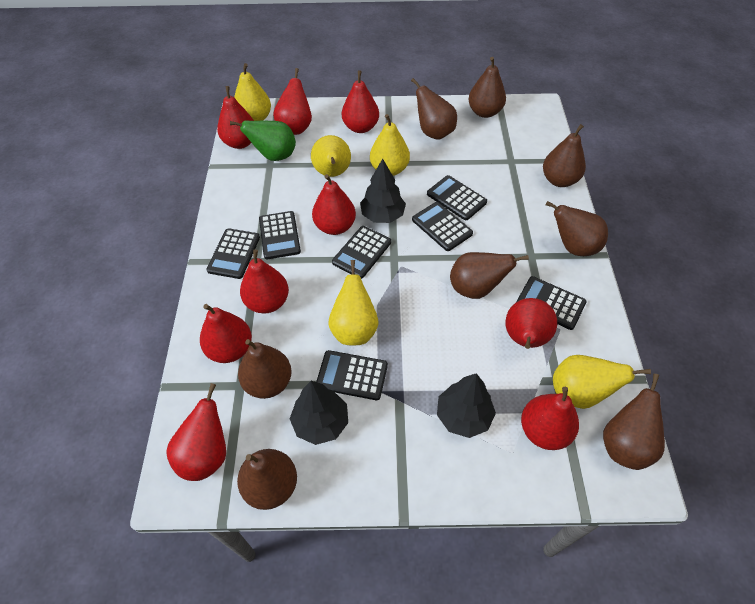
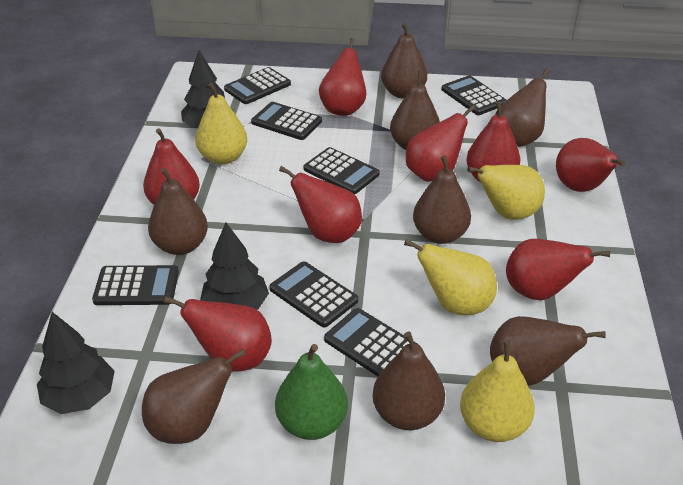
red pear: 9 -> 8
yellow pear: 5 -> 4

